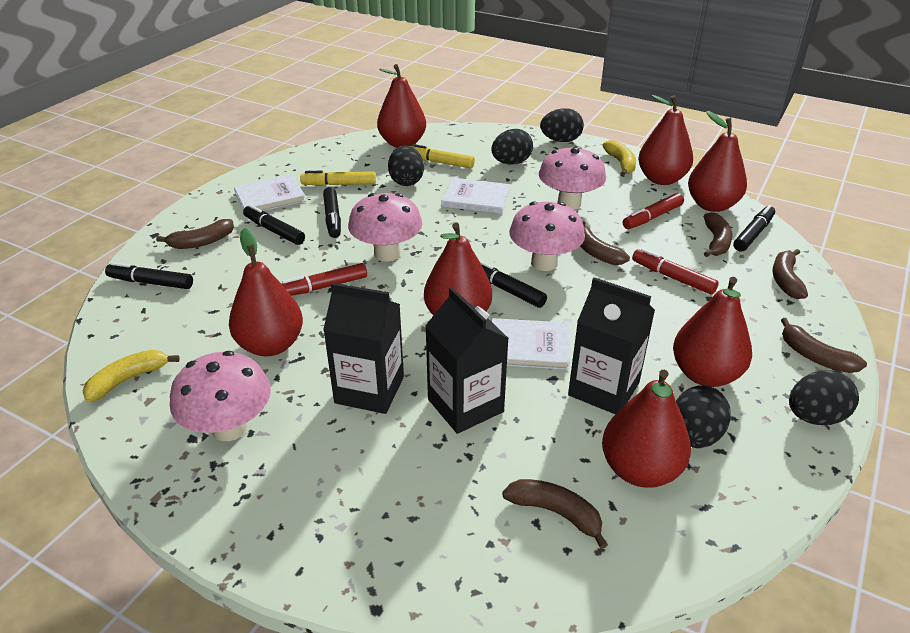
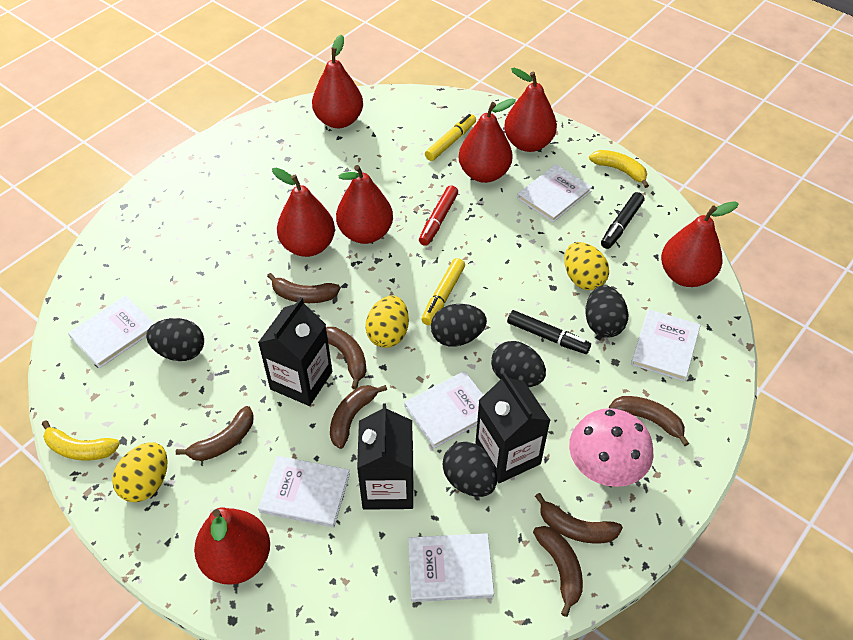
black marker: 5 -> 2
brown banana: 6 -> 7
pink mushroom: 4 -> 1
red marker: 3 -> 1
white book: 3 -> 6
yellow egg: 0 -> 3

